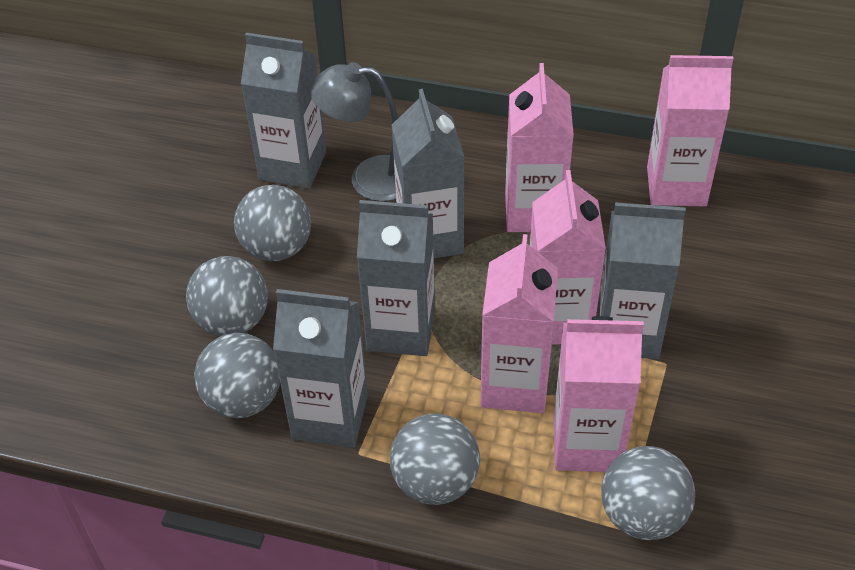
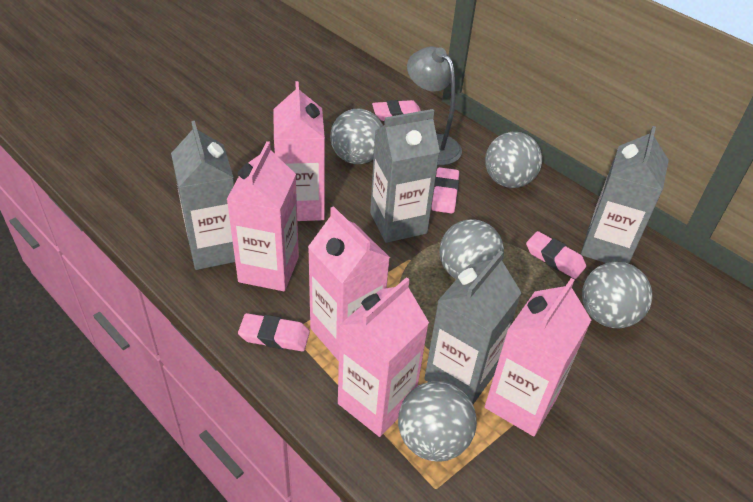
grey carton: 5 -> 4
pink eraser: 0 -> 4

